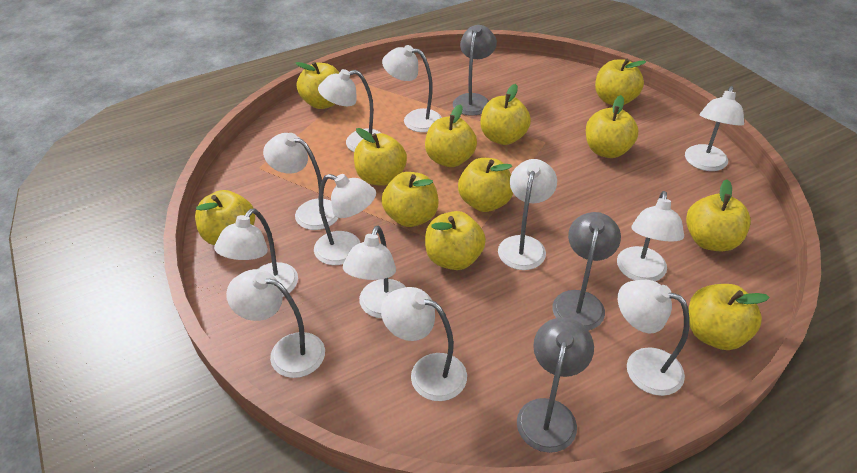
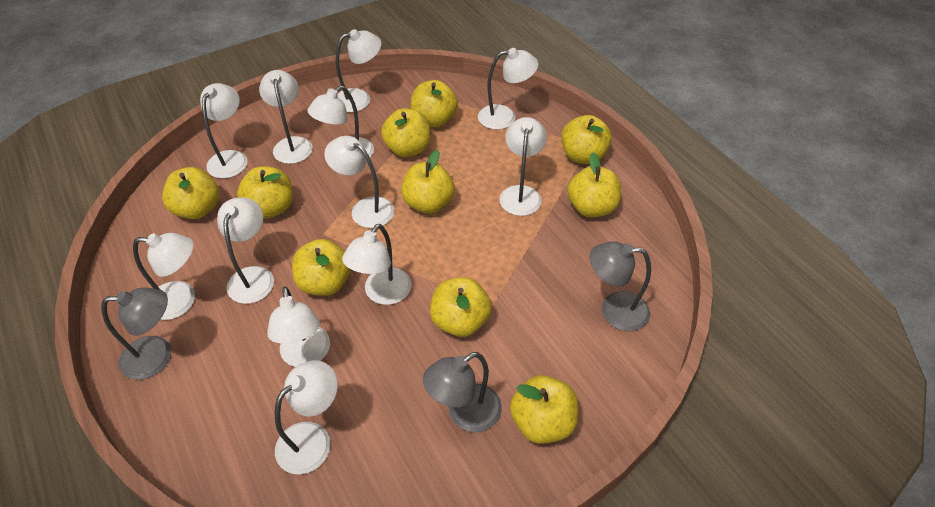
yellow apple: 12 -> 10

